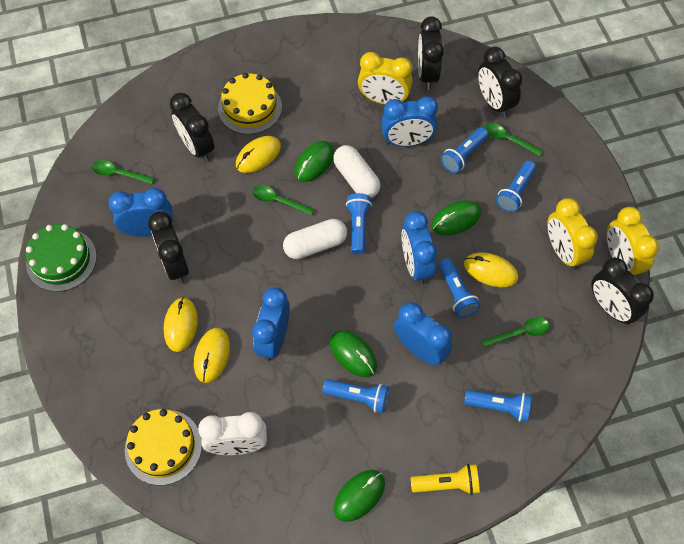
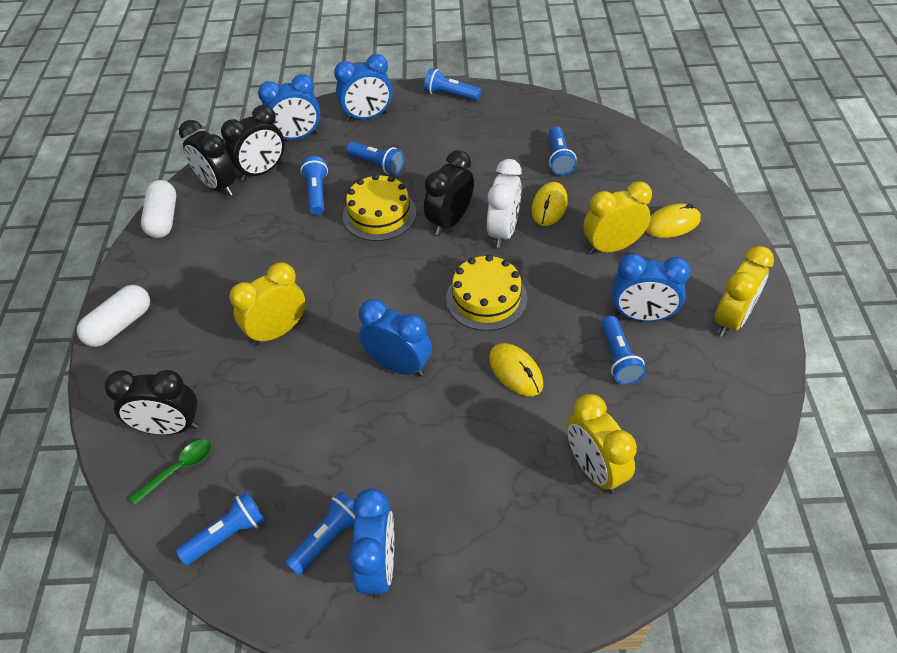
black clock: 5 -> 4
blue flashlight: 6 -> 7
green cake: 1 -> 0
green mouse: 4 -> 0
green spoon: 4 -> 1
yellow clock: 3 -> 4
yellow flashlight: 1 -> 0
yellow mouse: 4 -> 3

